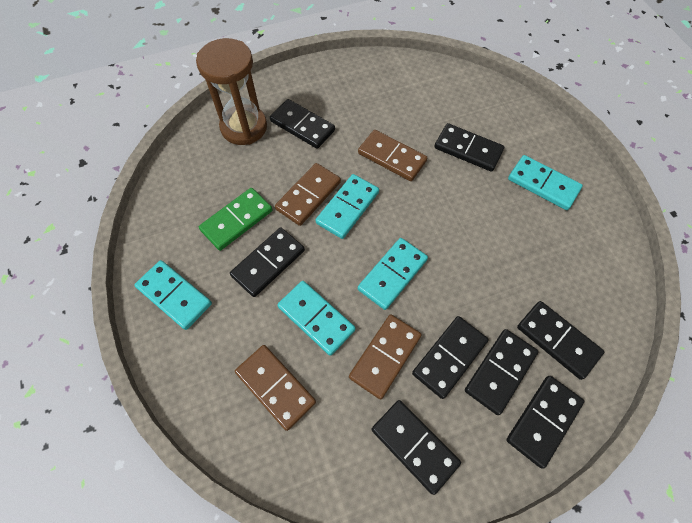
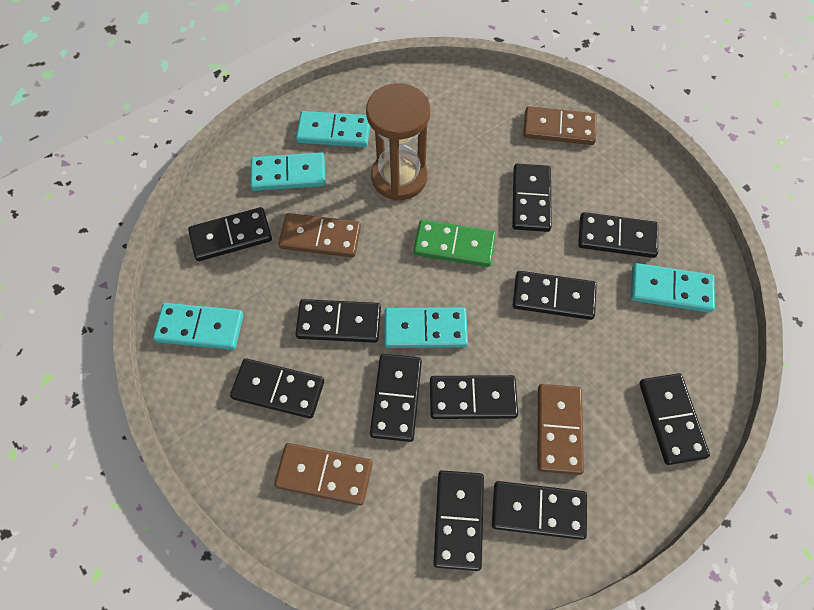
black domino: 8 -> 11

